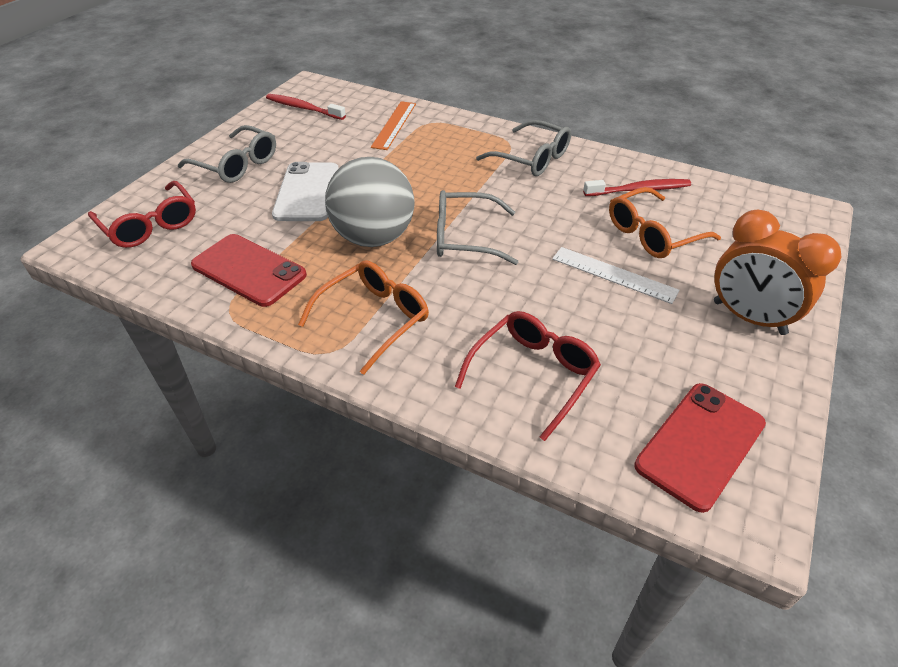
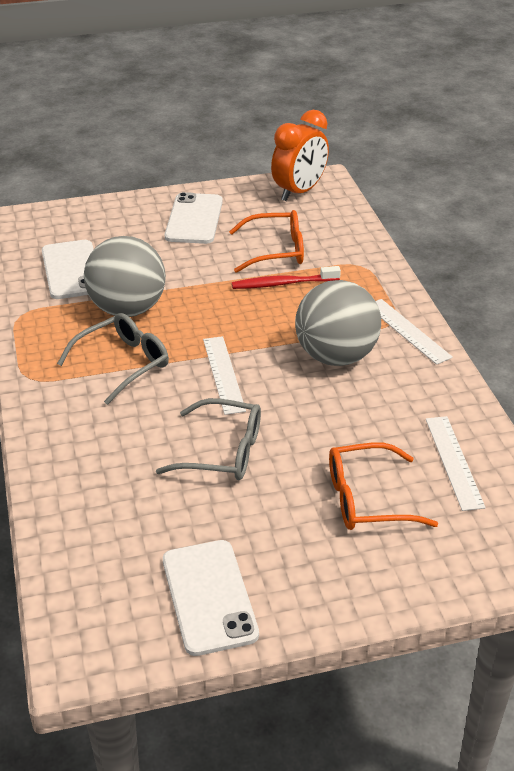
grey ball: 1 -> 2
grey glasses: 3 -> 2
orange ruler: 1 -> 0
red glasses: 2 -> 0
red phone: 2 -> 0
red toothbrush: 2 -> 1
white phone: 1 -> 3
white ruler: 1 -> 3

